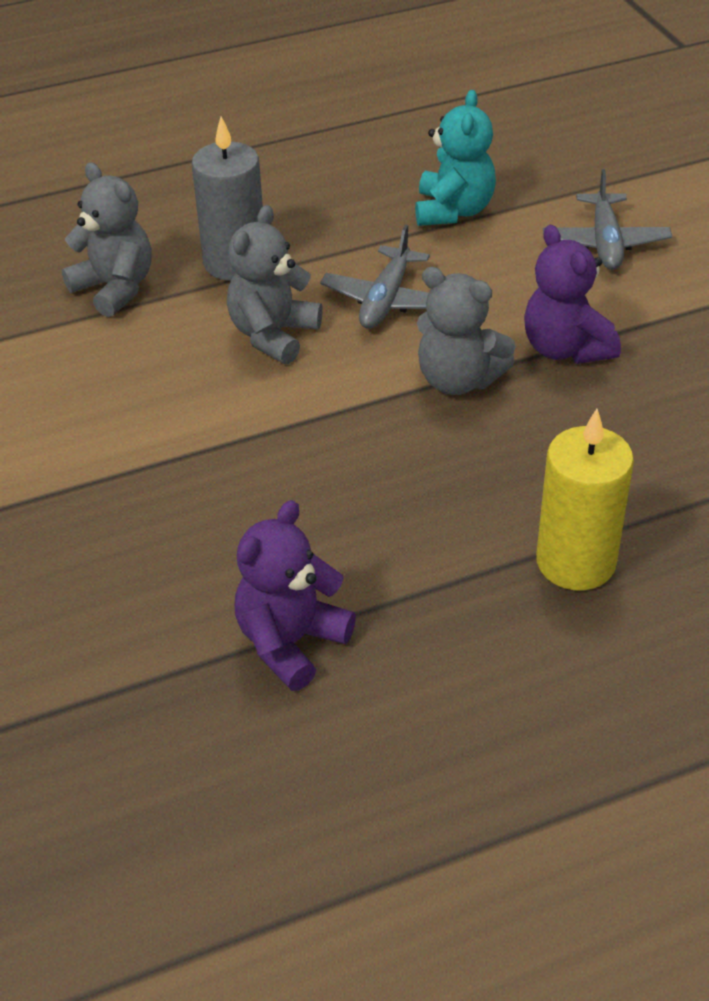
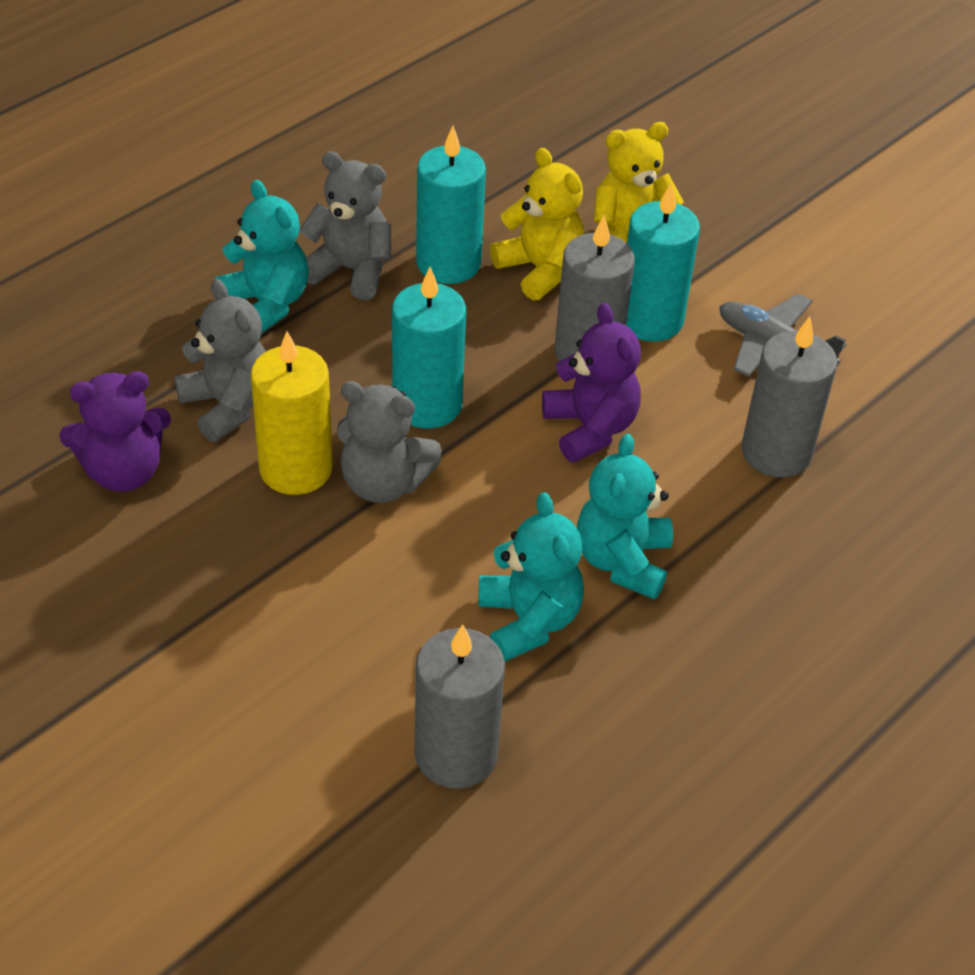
grey candle: 1 -> 3
grey plane: 2 -> 1
turquoise candle: 0 -> 3
turquoise teddy bear: 1 -> 3
yellow teddy bear: 0 -> 2

